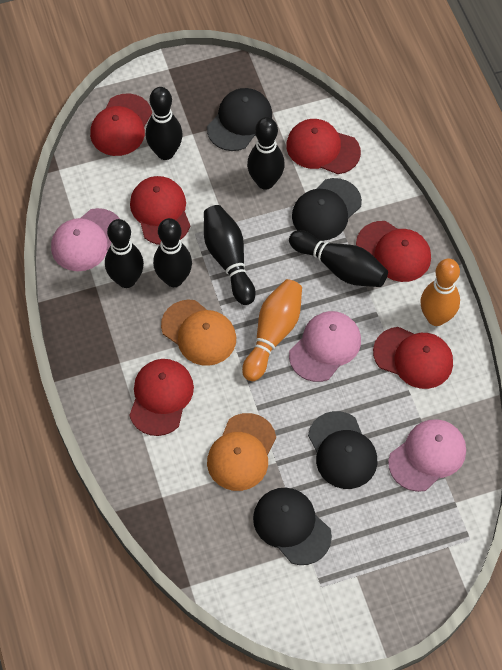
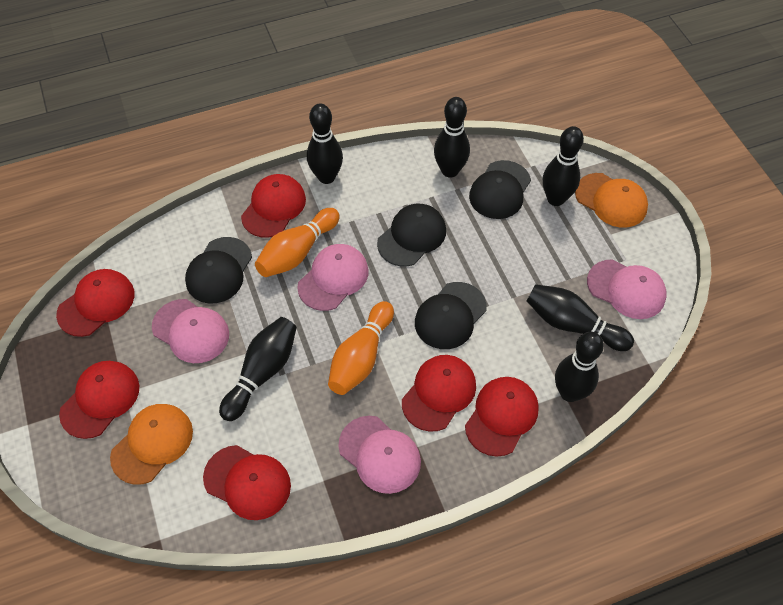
pink cap: 3 -> 4

